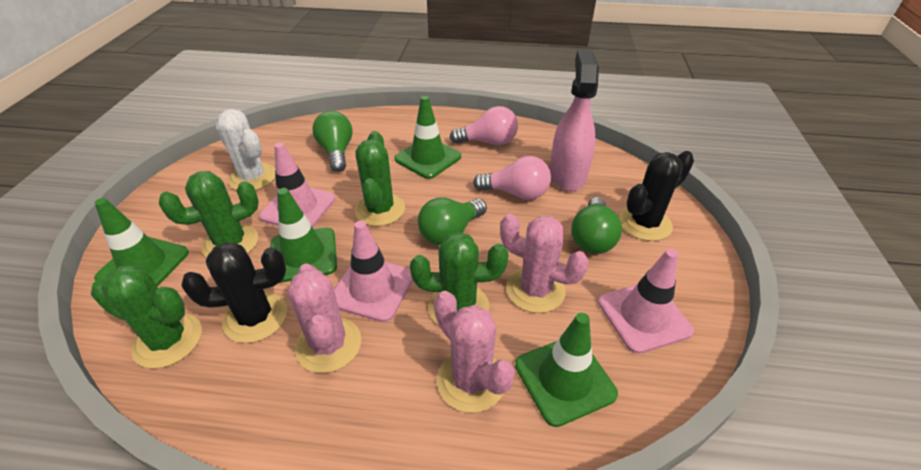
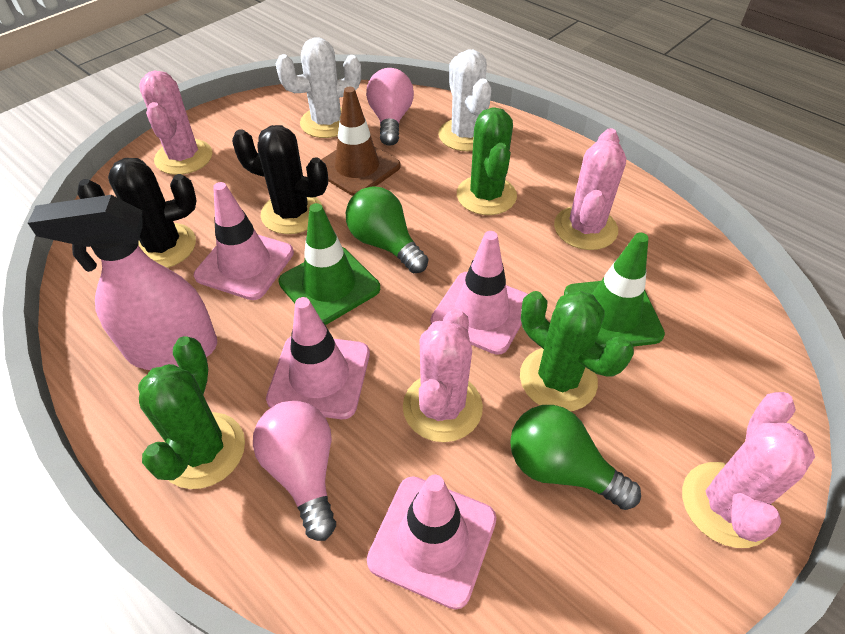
brown traffic cone: 0 -> 1
green cactus: 4 -> 3
green light bulb: 3 -> 2
green traffic cone: 4 -> 2
pink cactus: 3 -> 4
pink traffic cone: 3 -> 4
white cactus: 1 -> 2

